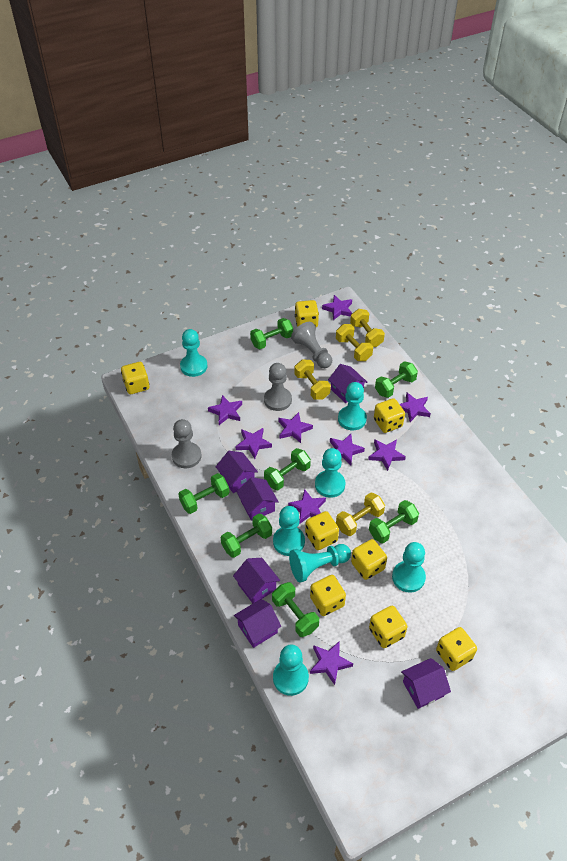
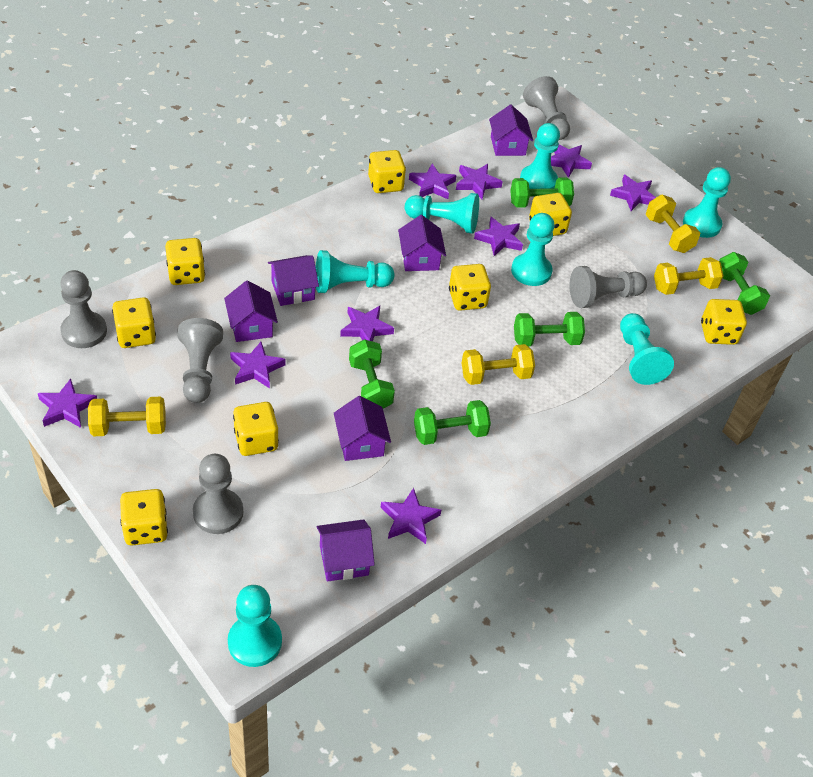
green dumbbell: 7 -> 5
grey pawn: 3 -> 5

